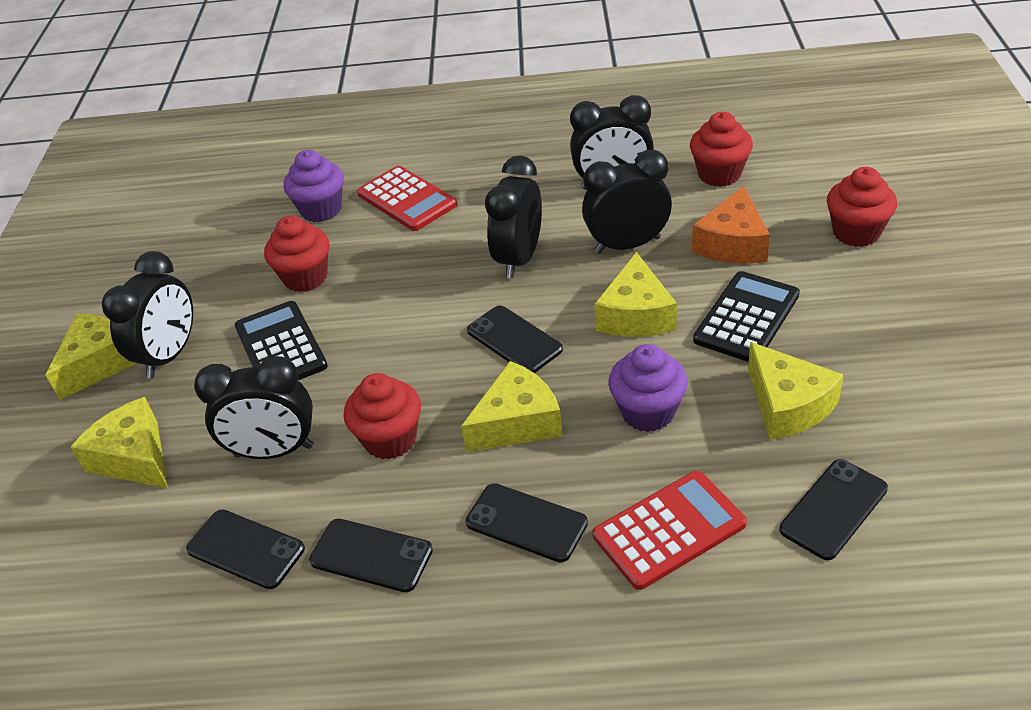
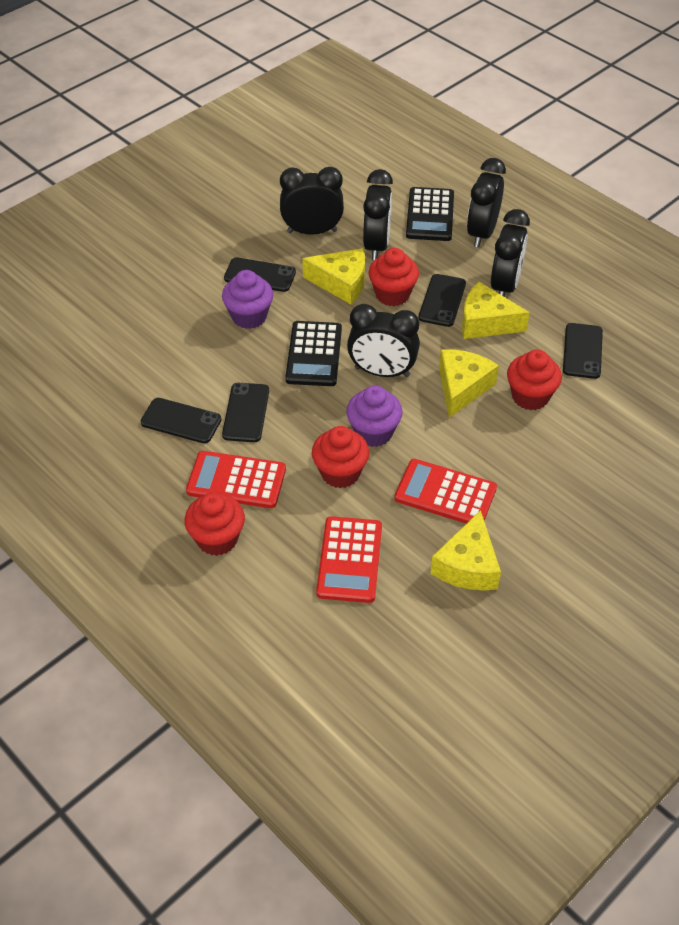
orange cheese: 1 -> 0
red calculator: 2 -> 3
yellow cheese: 5 -> 4

